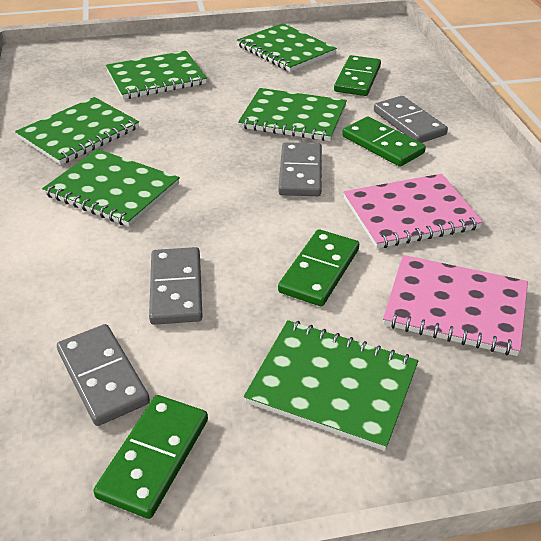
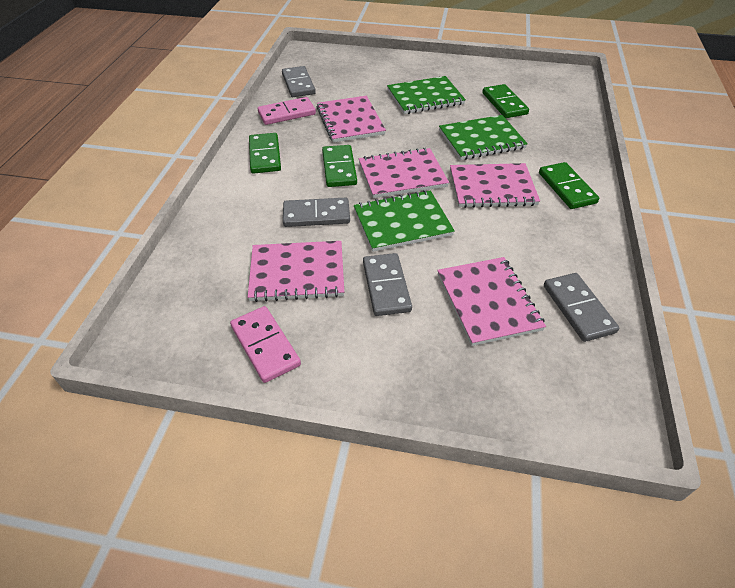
green notebook: 6 -> 3
pink domino: 0 -> 2
pink notebook: 2 -> 5

